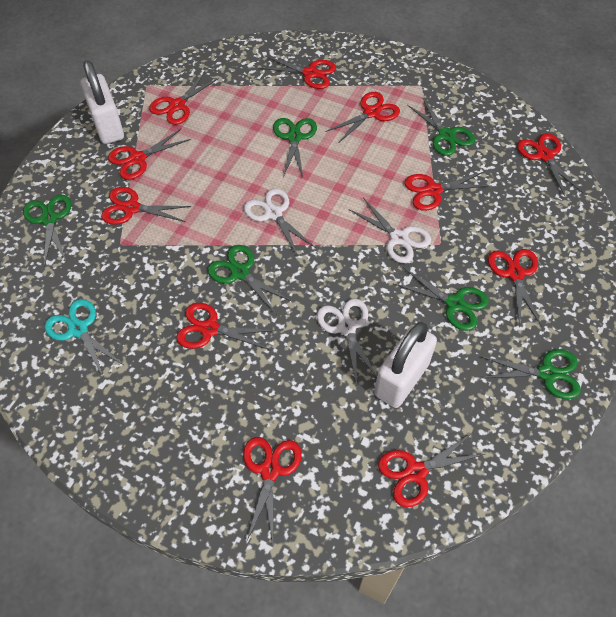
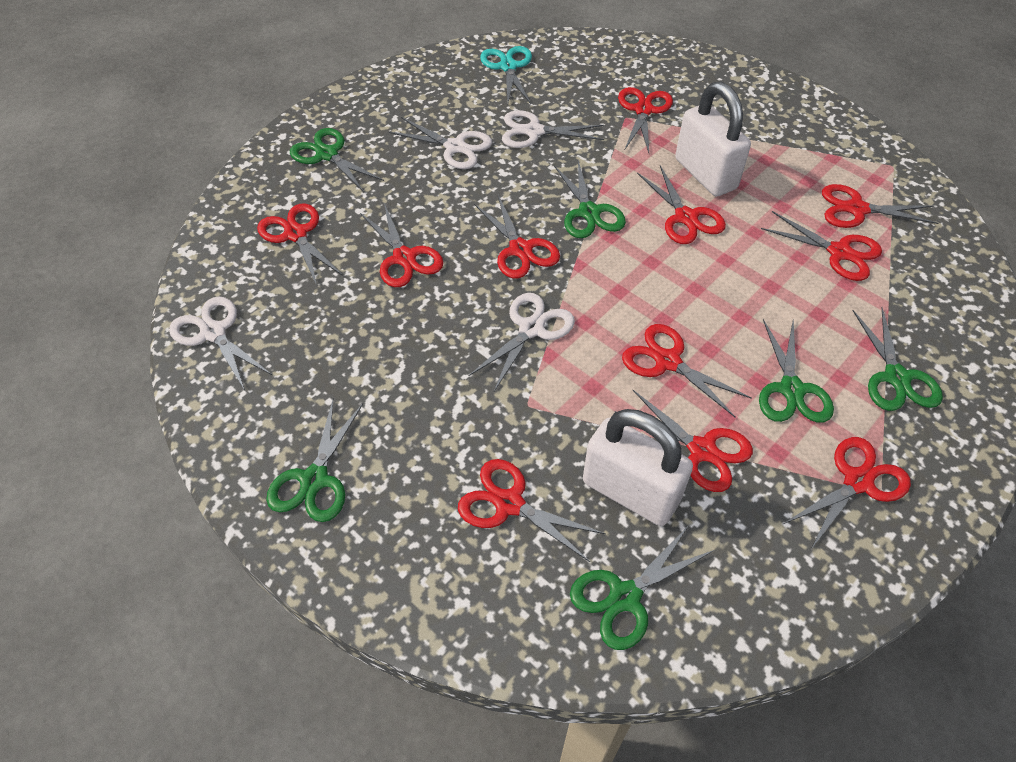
white scissors: 3 -> 4

